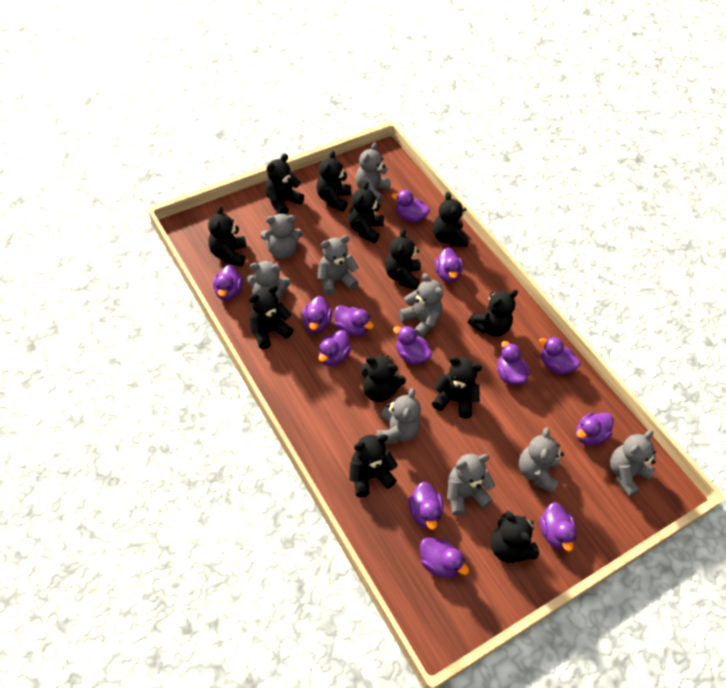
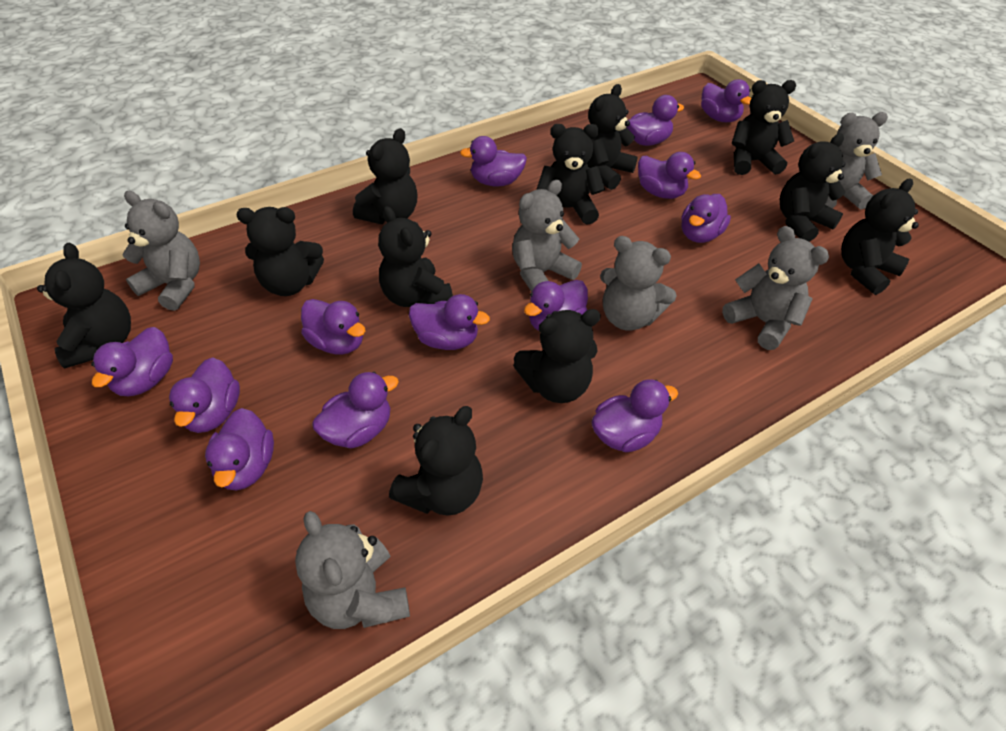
black teddy bear: 12 -> 11
grey teddy bear: 9 -> 6

